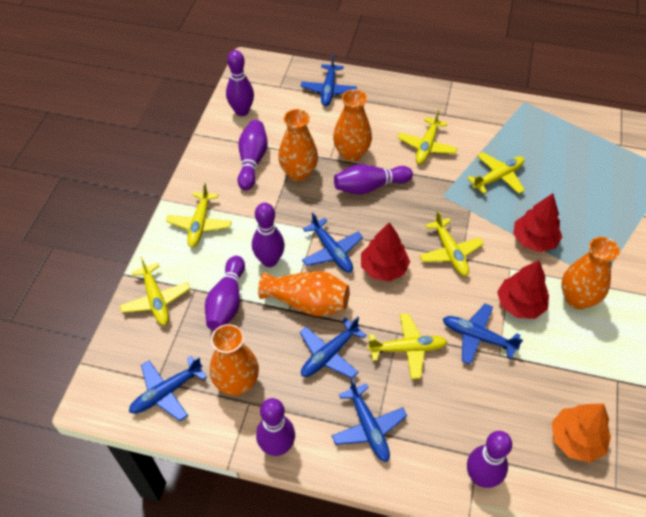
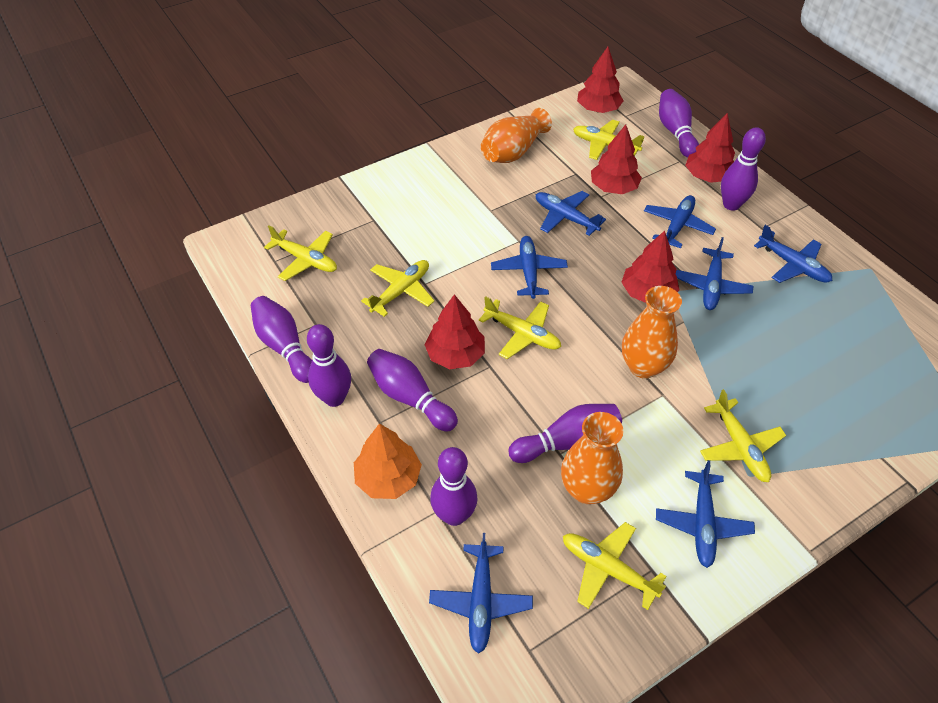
blue plane: 6 -> 7
orange vase: 5 -> 3
red tree: 3 -> 5

